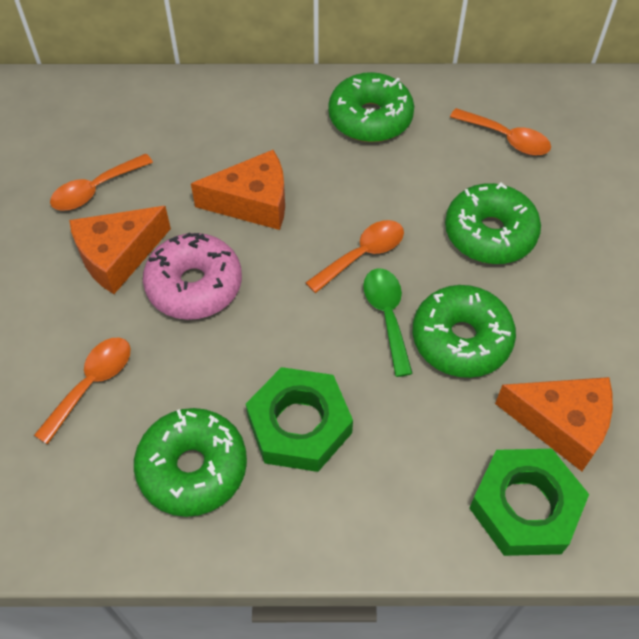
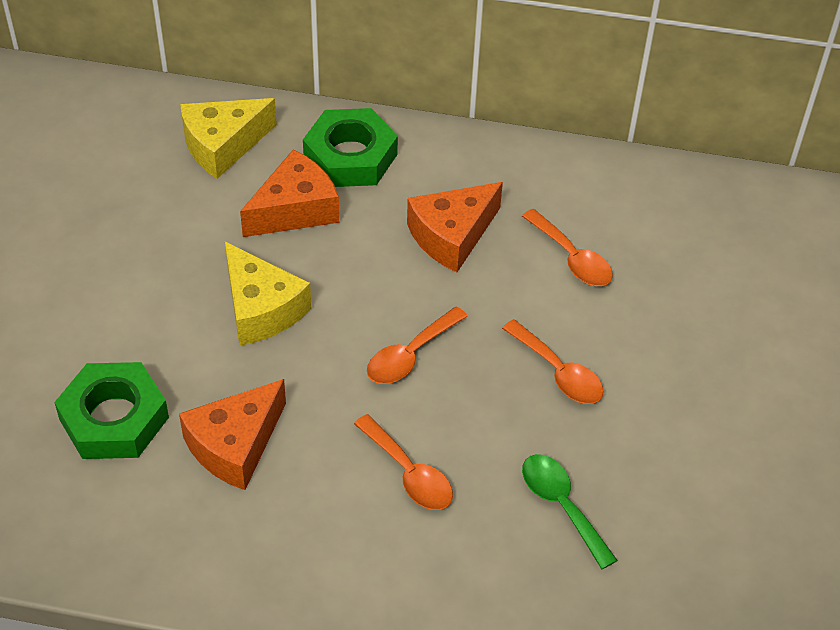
green donut: 4 -> 0
pink donut: 1 -> 0
yellow cheese: 0 -> 2

